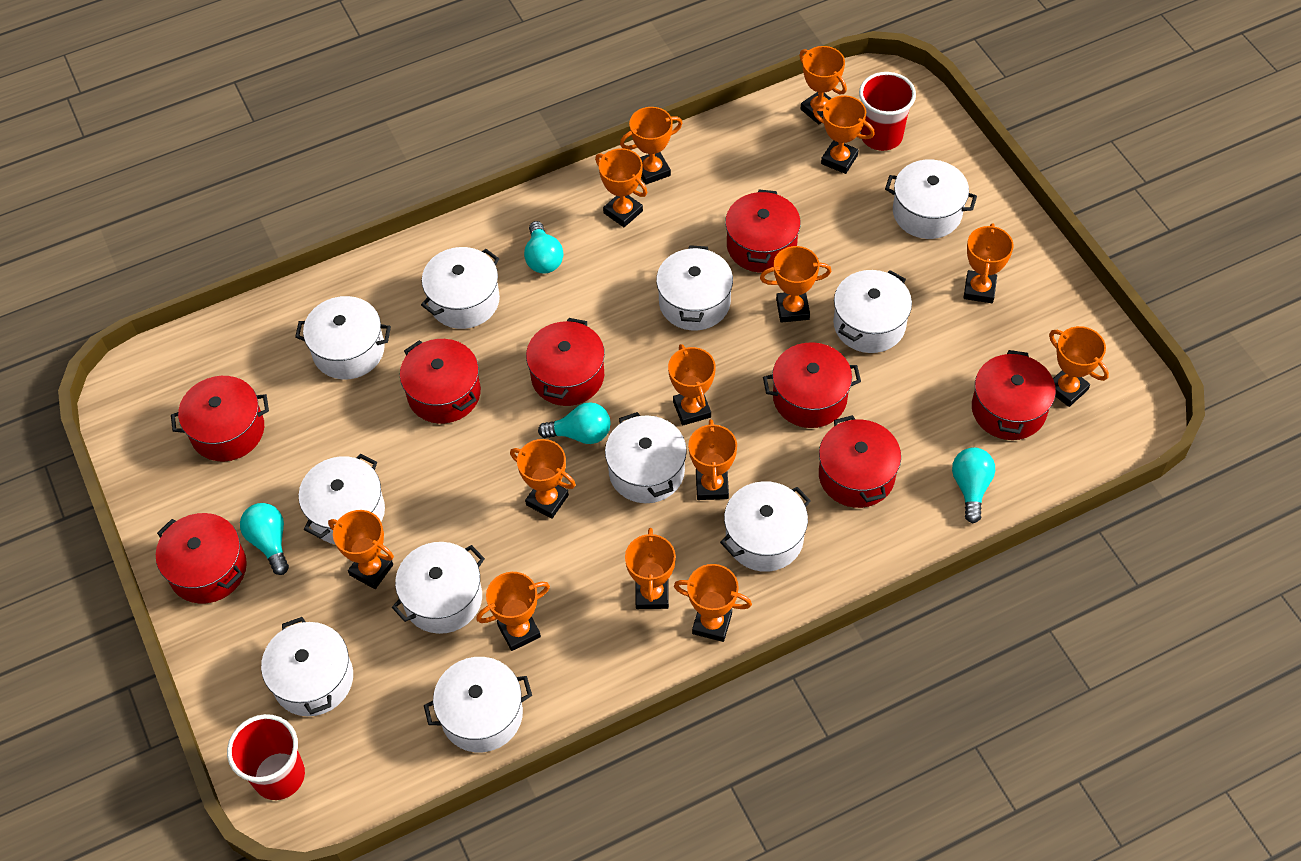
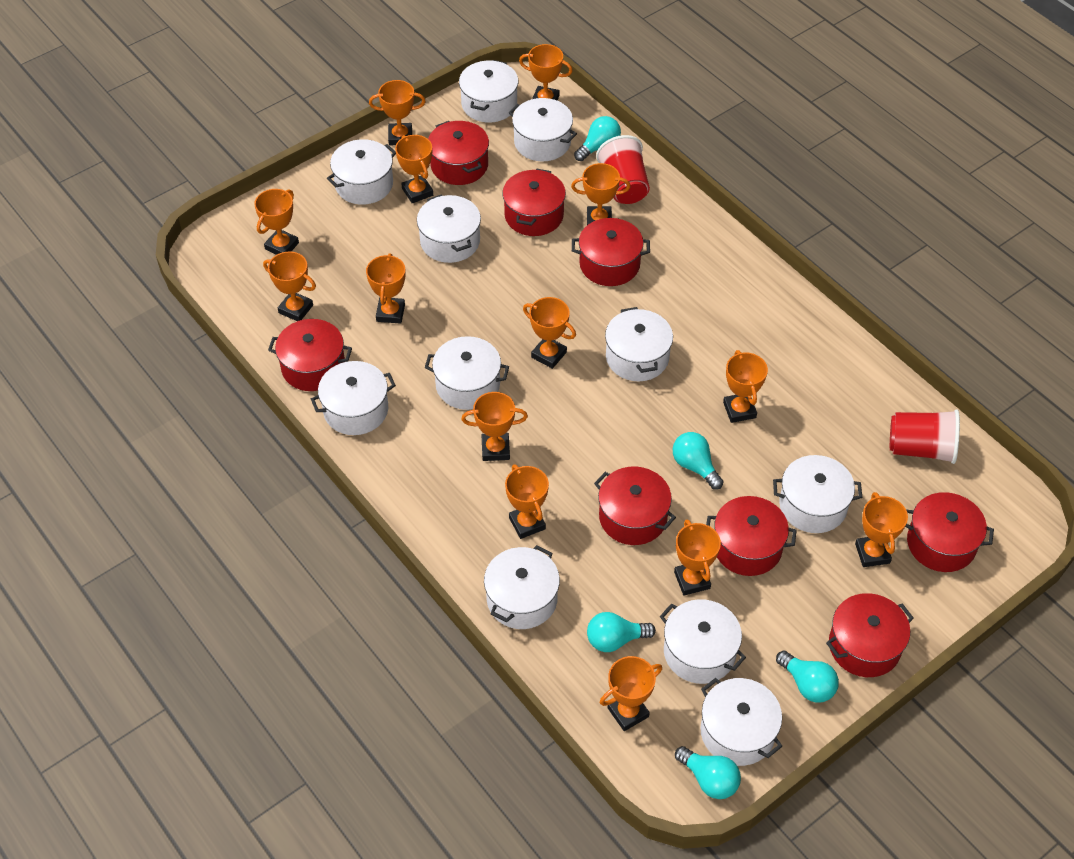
turquoise light bulb: 4 -> 5

